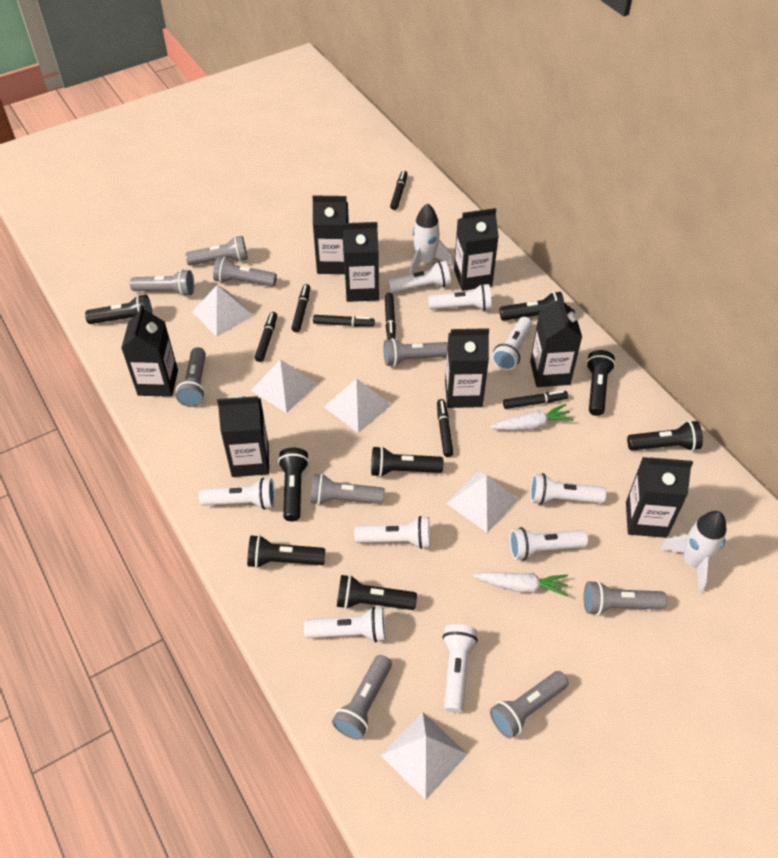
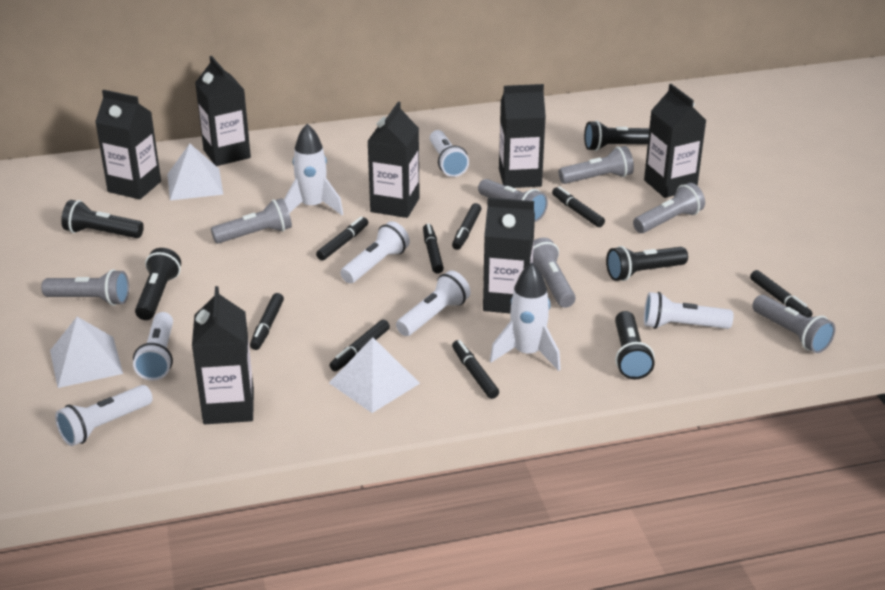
black carton: 8 -> 7
black flashlight: 8 -> 5
black marker: 7 -> 8
grey flashlight: 9 -> 7
white carrot: 2 -> 0
white flashlight: 9 -> 6
white pyramid: 5 -> 3

